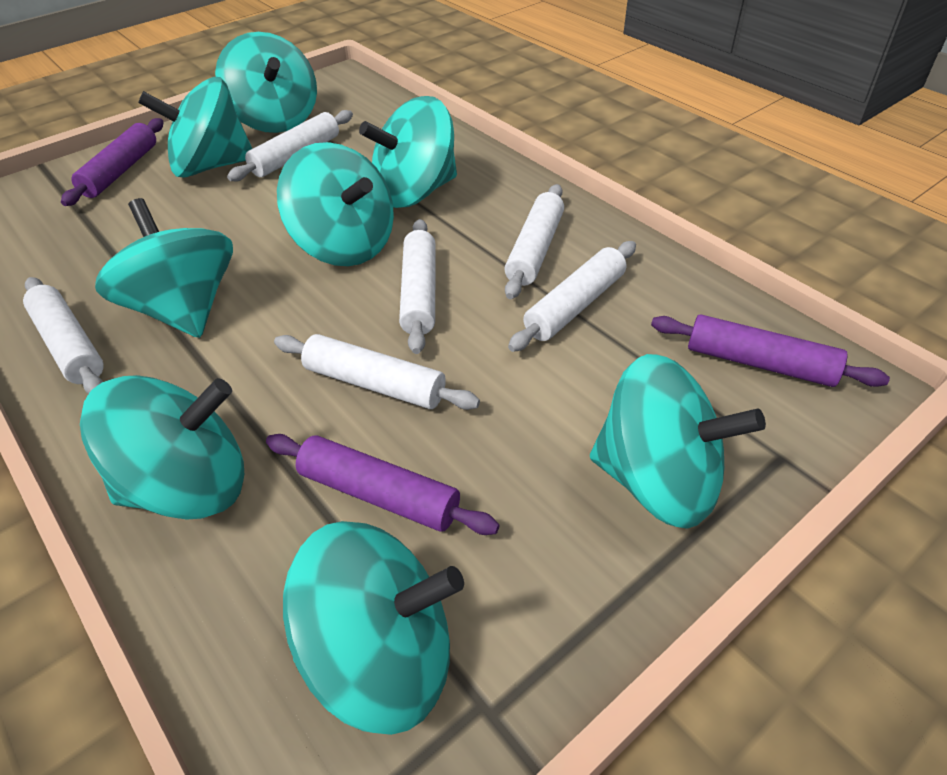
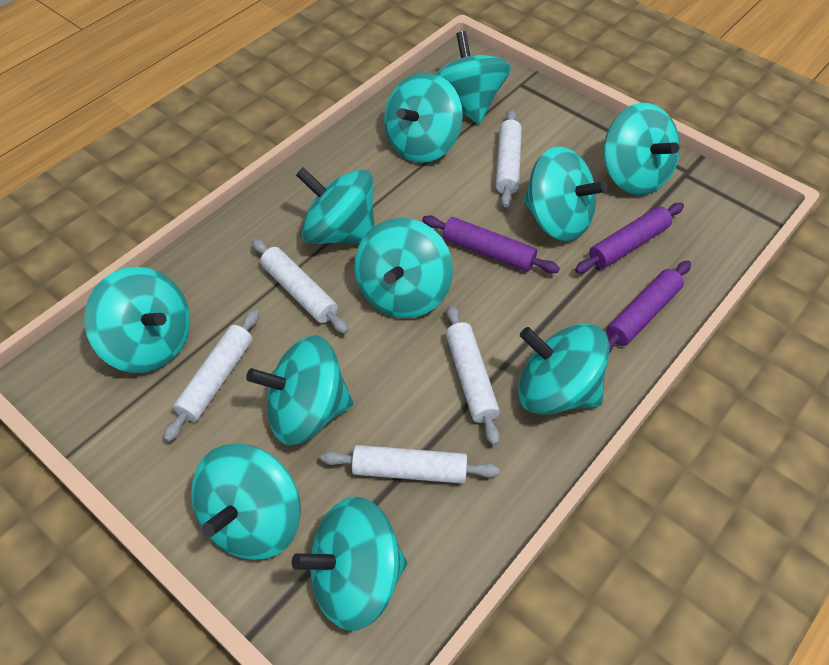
turquoise spinning top: 8 -> 11
white rolling pin: 6 -> 5

